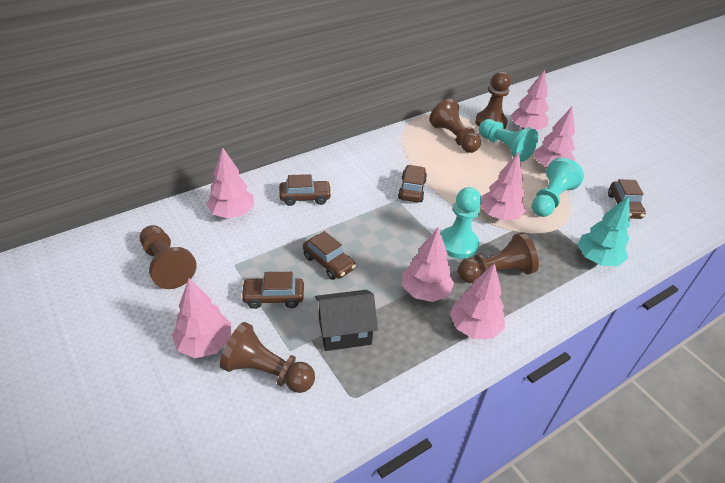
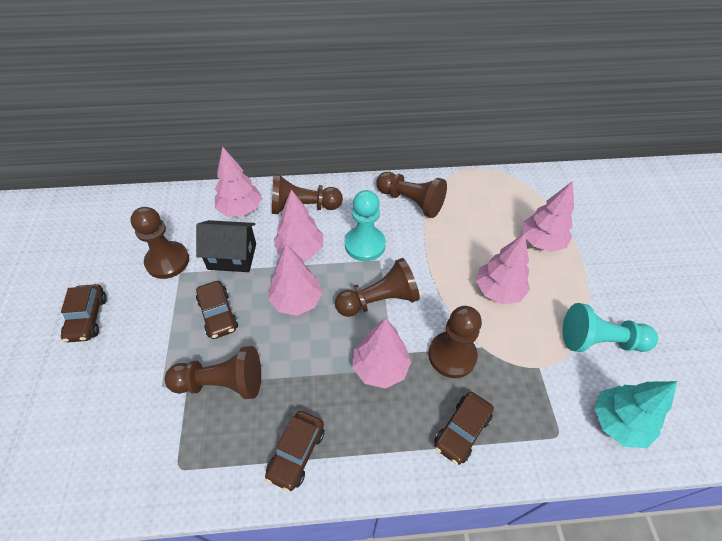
brown car: 5 -> 4
brown pawn: 5 -> 6
pink tree: 7 -> 6
turquoise pawn: 3 -> 2

